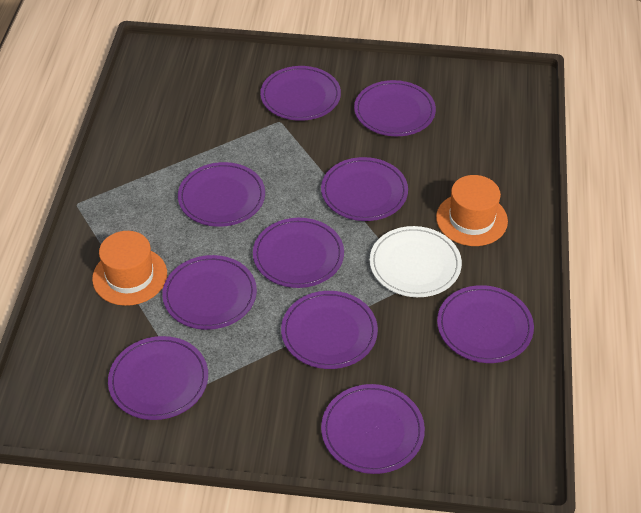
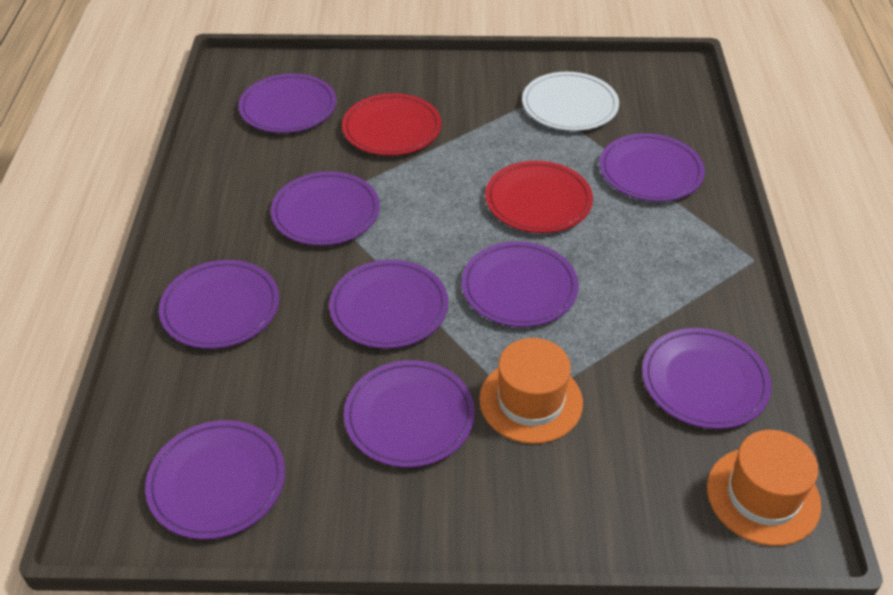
purple plate: 10 -> 9
red plate: 0 -> 2

